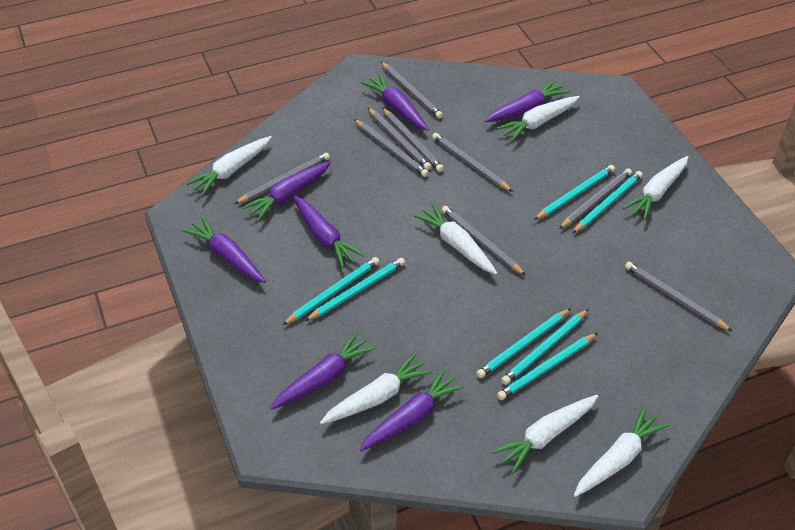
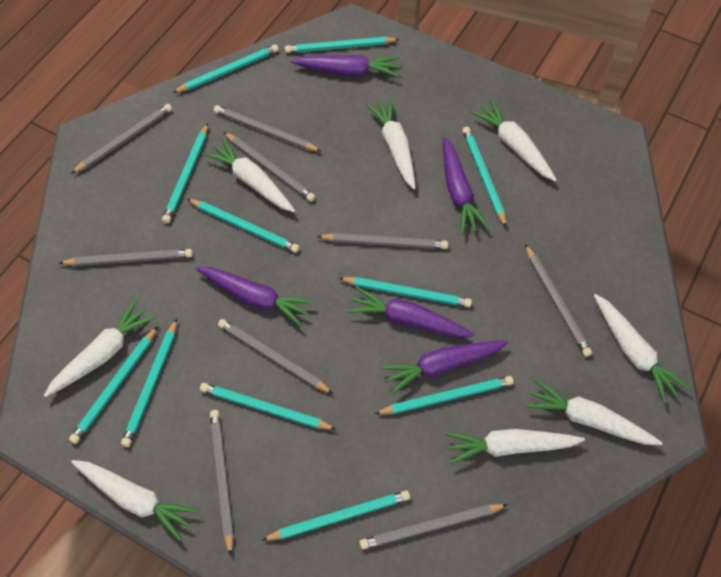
purple carrot: 7 -> 5
turquoise pencil: 7 -> 11
white carrot: 7 -> 8

